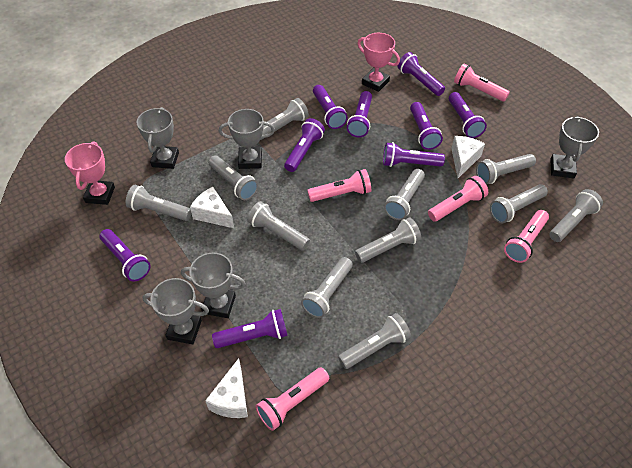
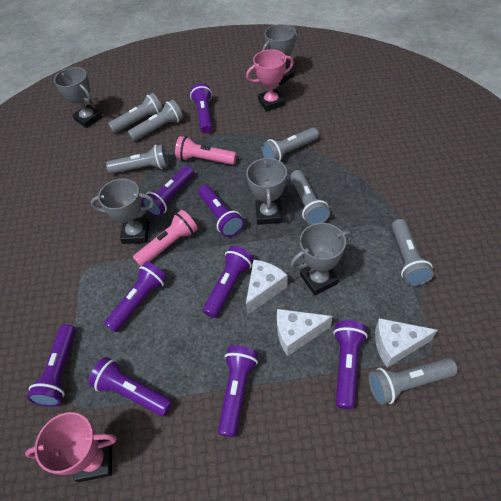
grey flashlight: 11 -> 7
pink flashlight: 5 -> 2

